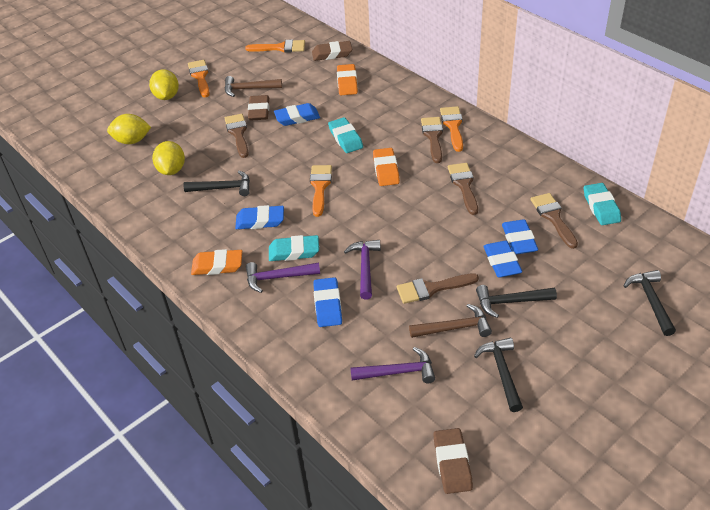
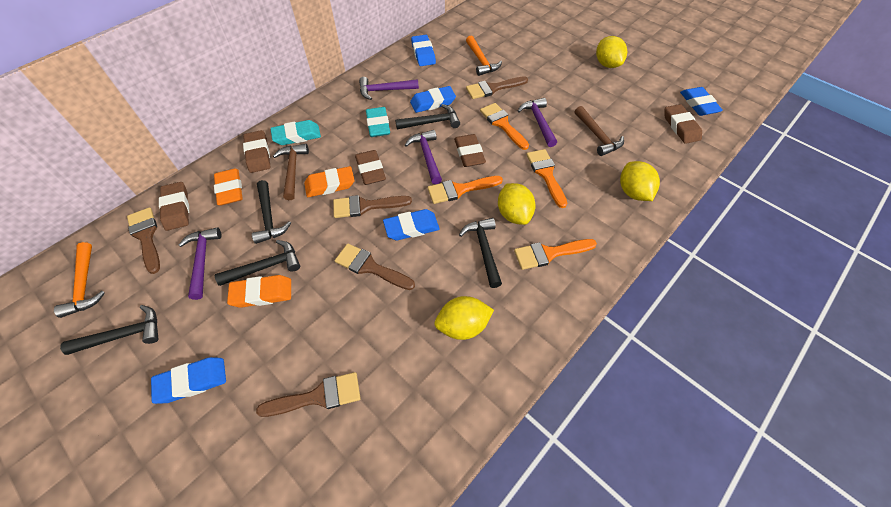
black hammer: 4 -> 5
brown eraser: 3 -> 5
orange hammer: 0 -> 2
purple hammer: 3 -> 4
turquoise eraser: 3 -> 2
yellow lemon: 3 -> 4

